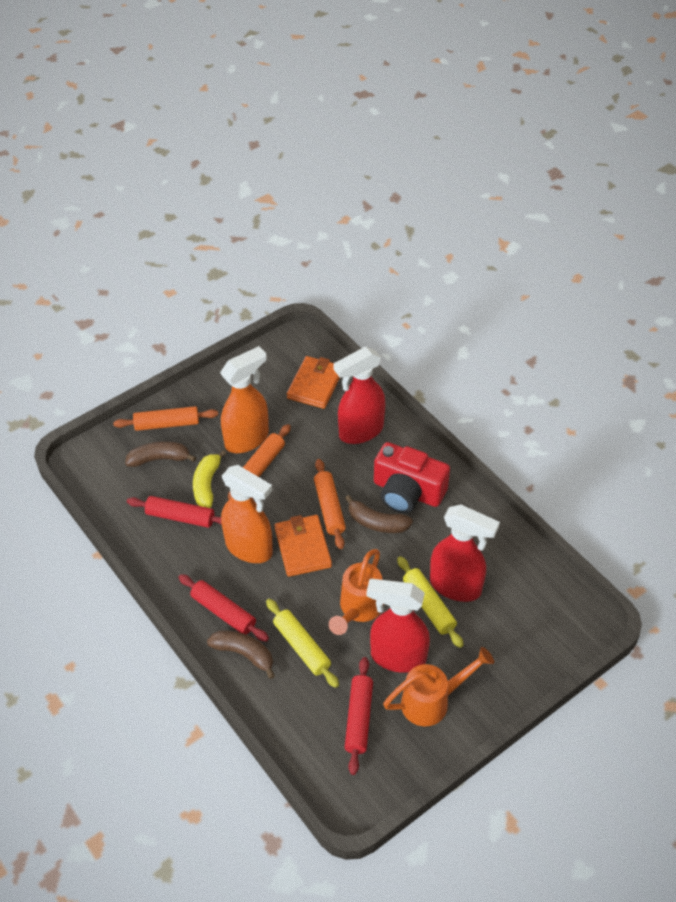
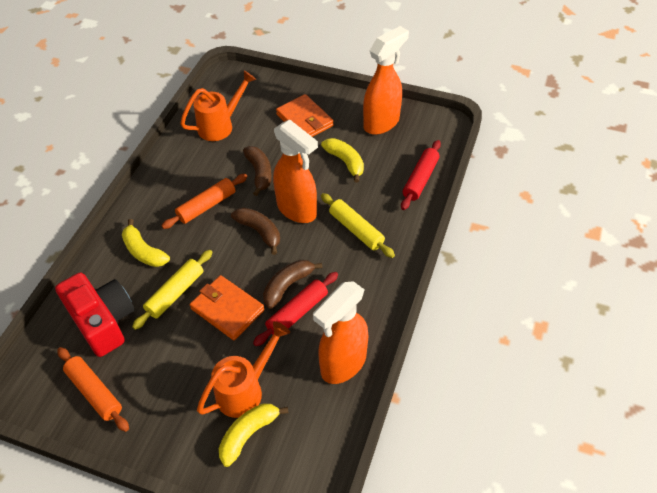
orange rolling pin: 3 -> 2
orange spray bottle: 2 -> 3
red rolling pin: 3 -> 2
red spray bottle: 3 -> 0
yellow banana: 1 -> 3

